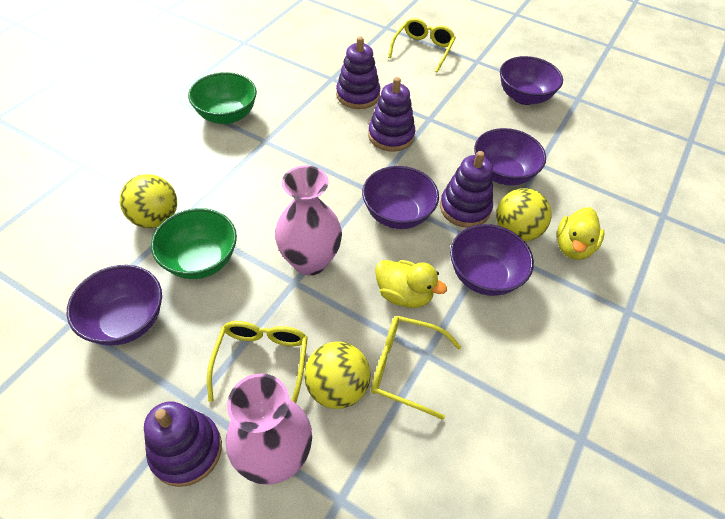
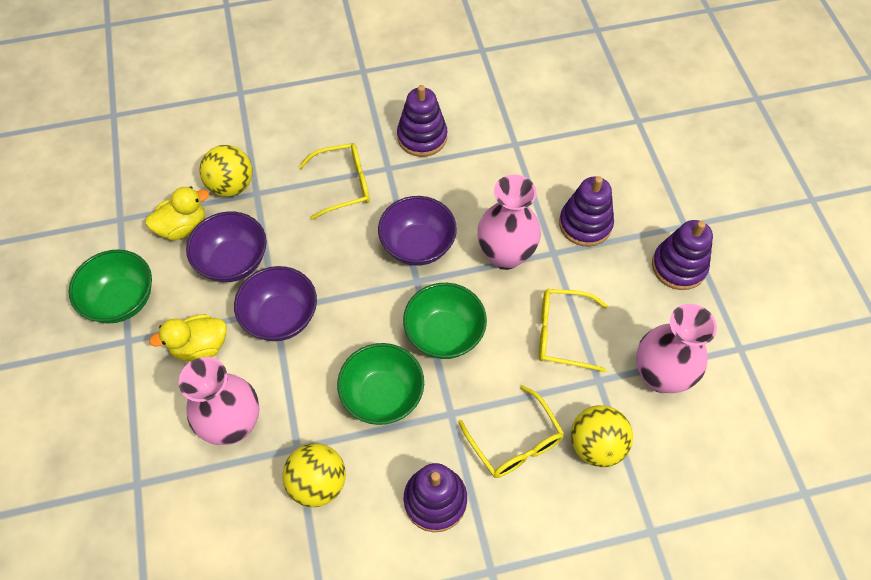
green bowl: 2 -> 3
pink vase: 2 -> 3
purple bowl: 5 -> 3

